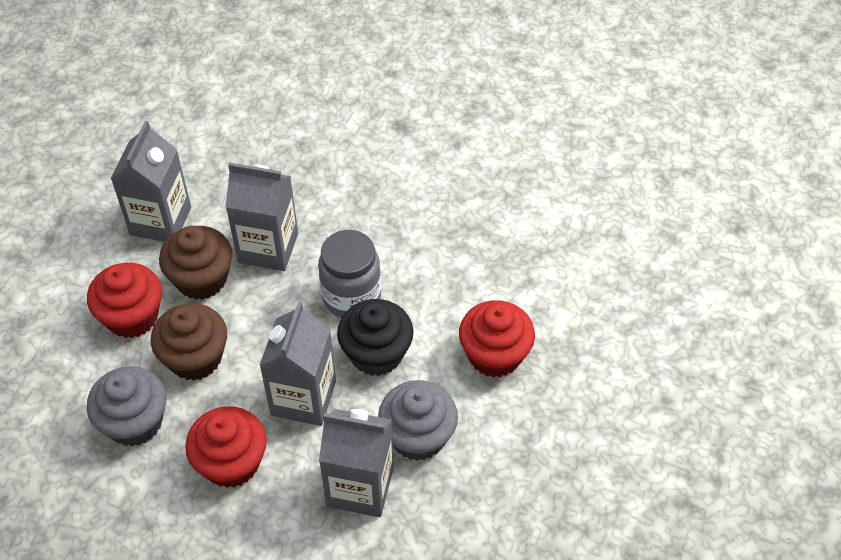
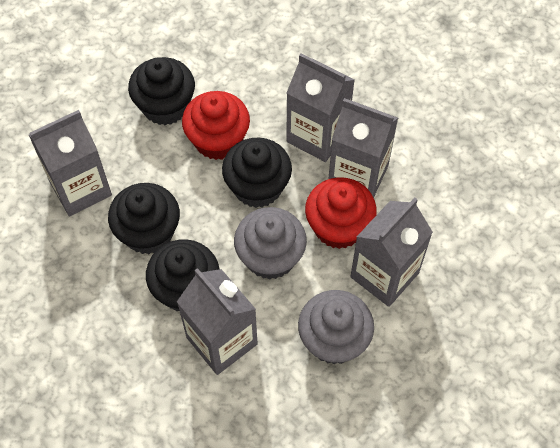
black cupcake: 1 -> 4
brown cupcake: 2 -> 0
grey carton: 4 -> 5
grey jar: 1 -> 0
red cupcake: 3 -> 2

